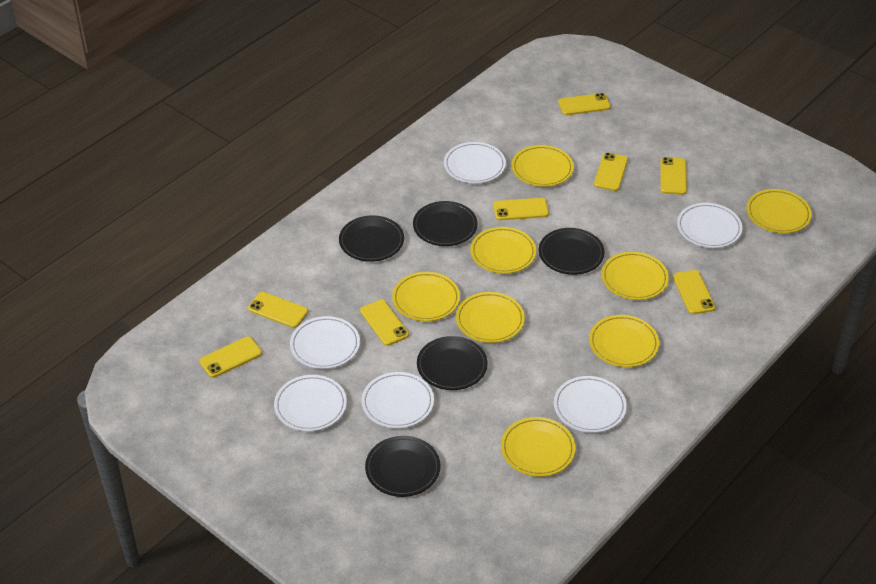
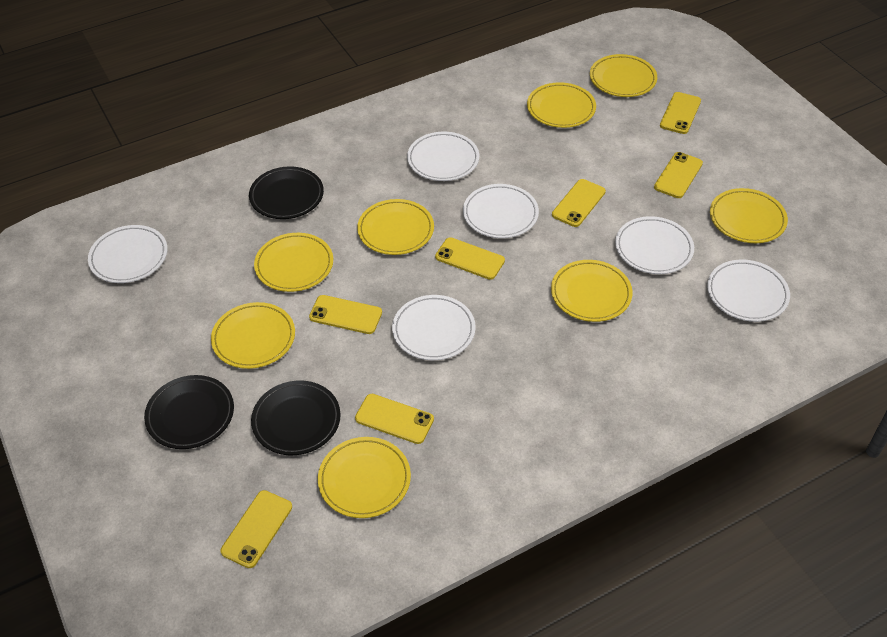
black plate: 5 -> 3
yellow phone: 8 -> 7

